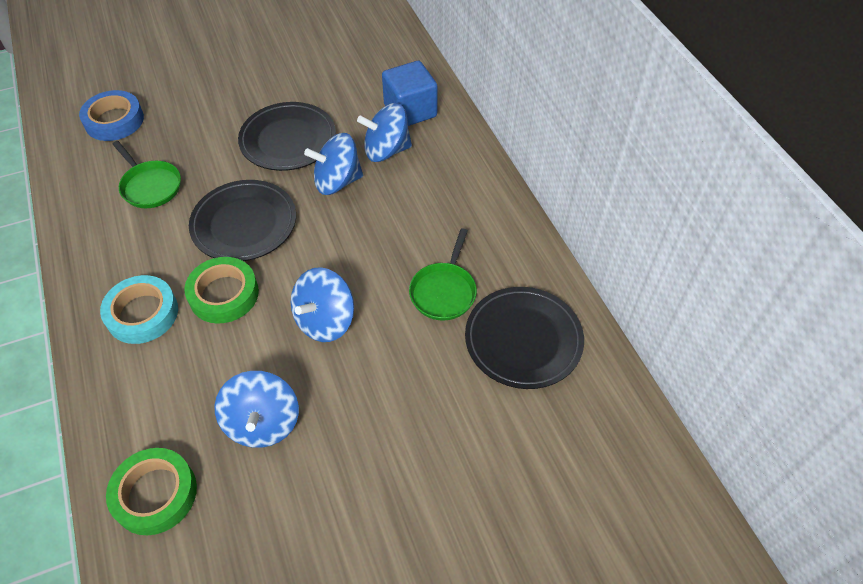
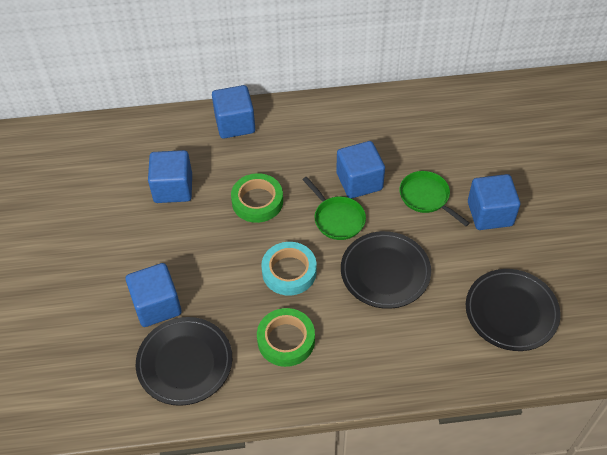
blue cube: 1 -> 5
blue spinning top: 4 -> 0
blue tape: 1 -> 0

